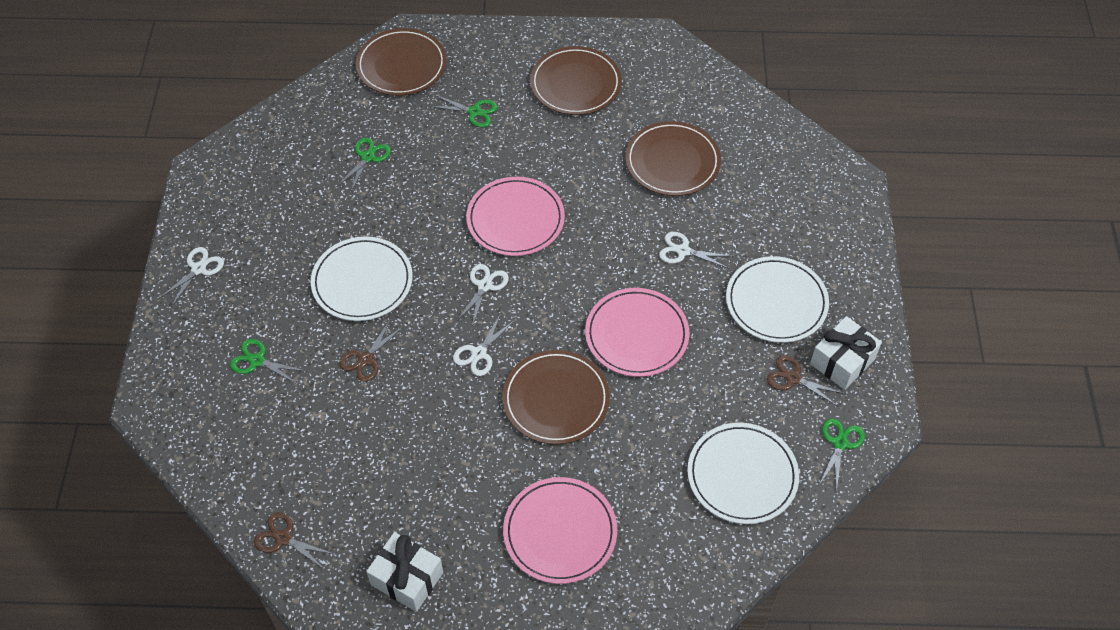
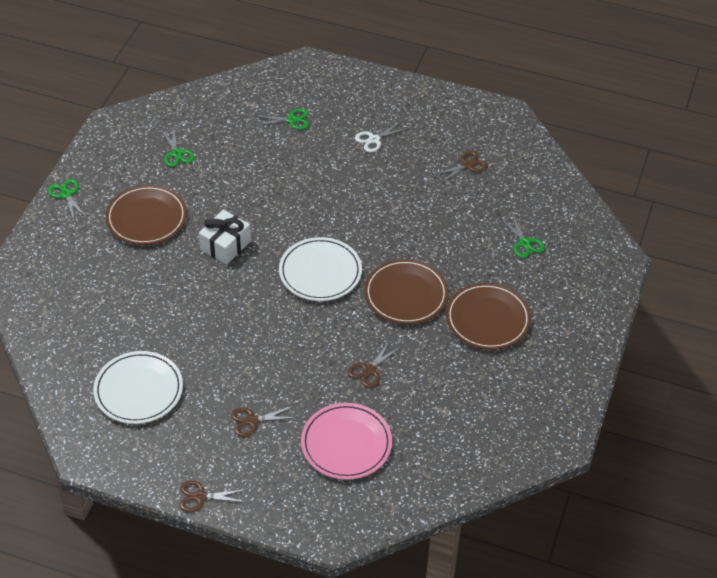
brown plate: 4 -> 3
brown scissors: 3 -> 4
pink plate: 3 -> 1
white gift: 2 -> 1
white plate: 3 -> 2
white scissors: 4 -> 1

